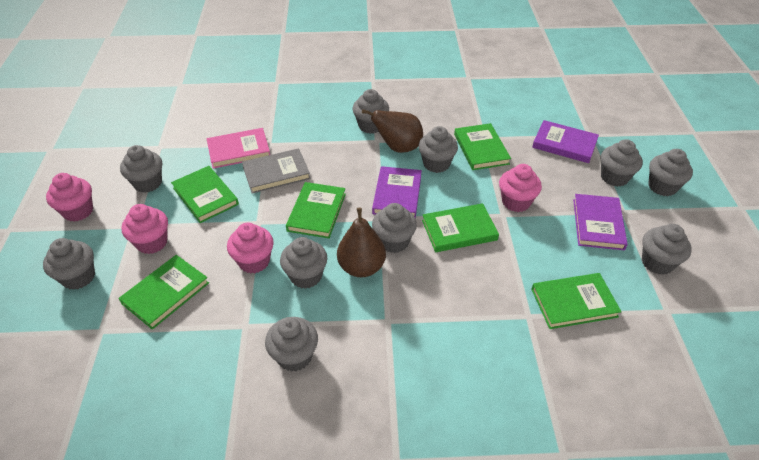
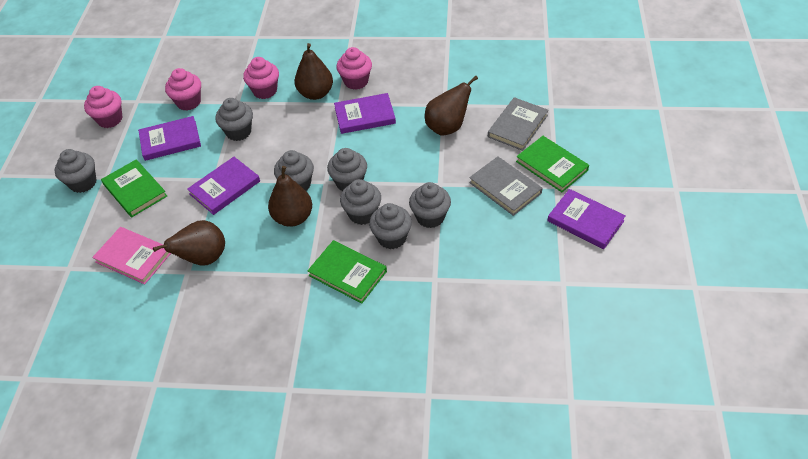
brown pear: 2 -> 4
green book: 6 -> 3
grey book: 1 -> 2
grey cupcake: 10 -> 7
purple book: 3 -> 4

